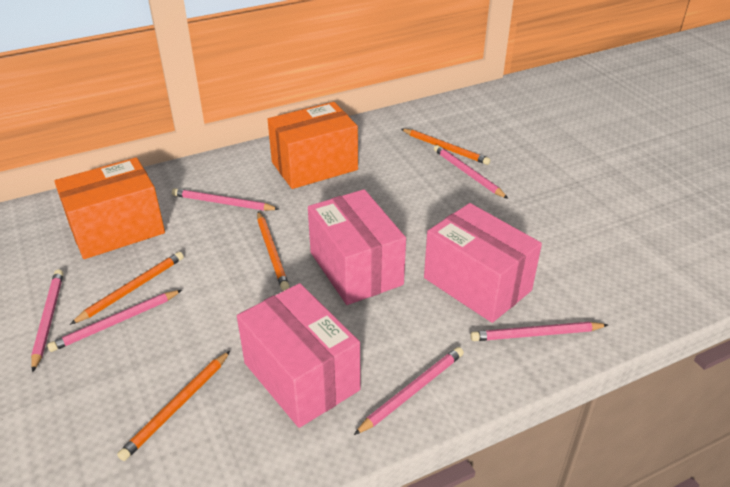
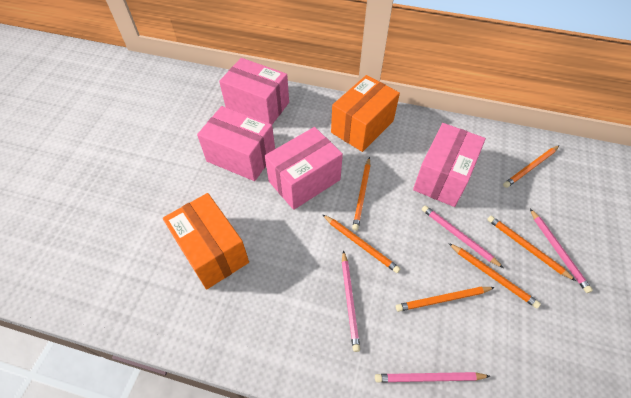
orange pencil: 4 -> 6
pink box: 3 -> 4
pink pencil: 6 -> 4

